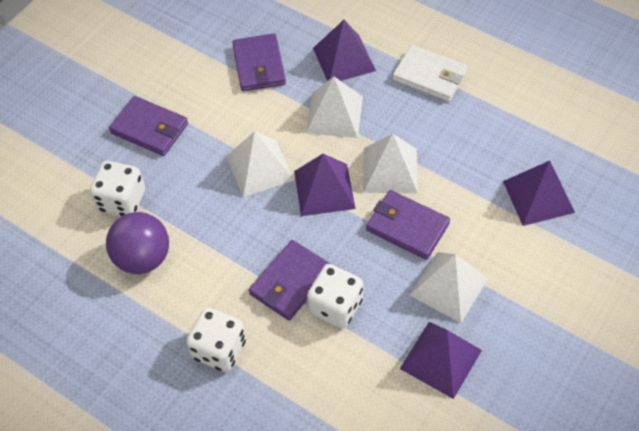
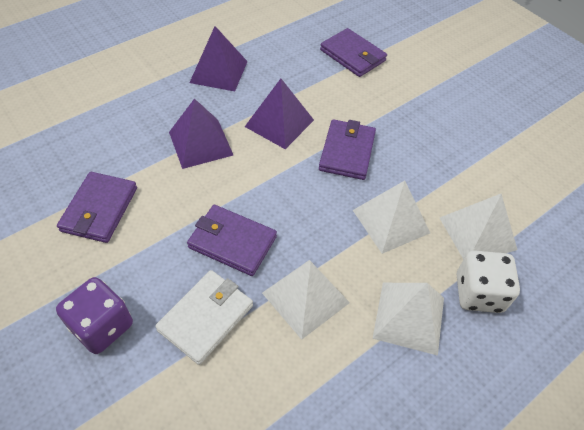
purple ball: 1 -> 0
purple dice: 0 -> 1
purple pyramid: 4 -> 3
white dice: 3 -> 1

